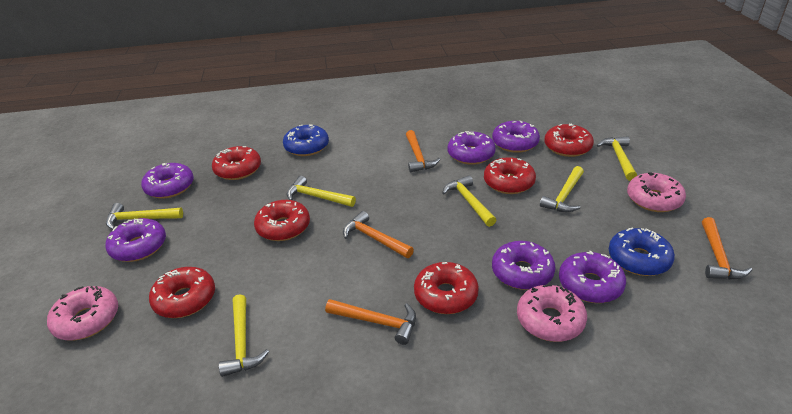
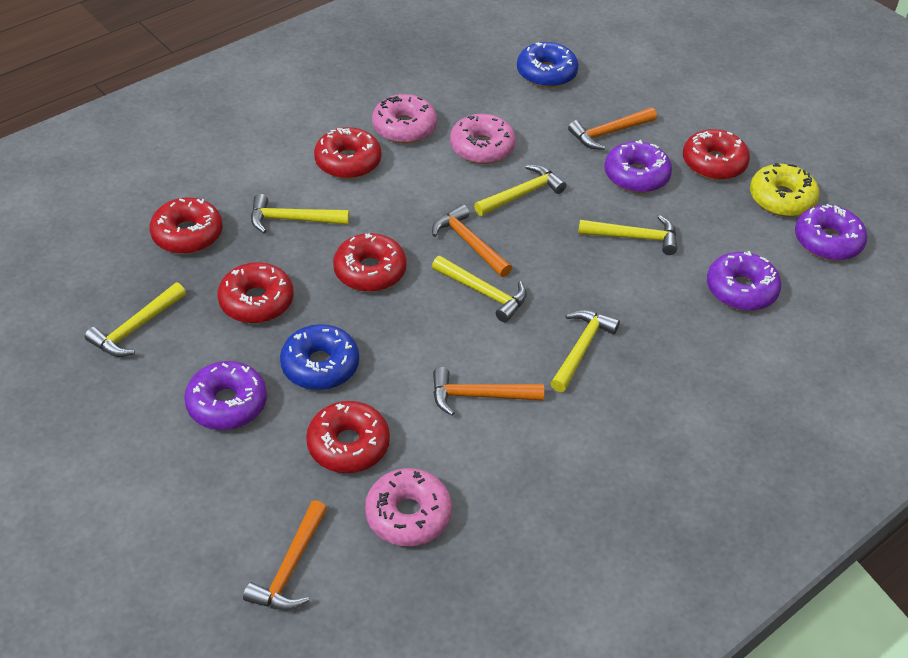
purple donut: 6 -> 4
yellow donut: 0 -> 1

